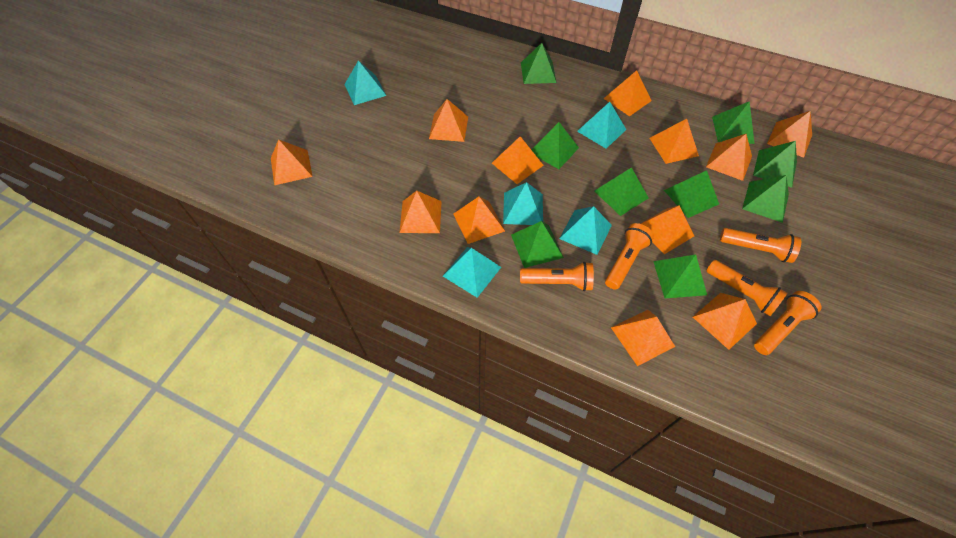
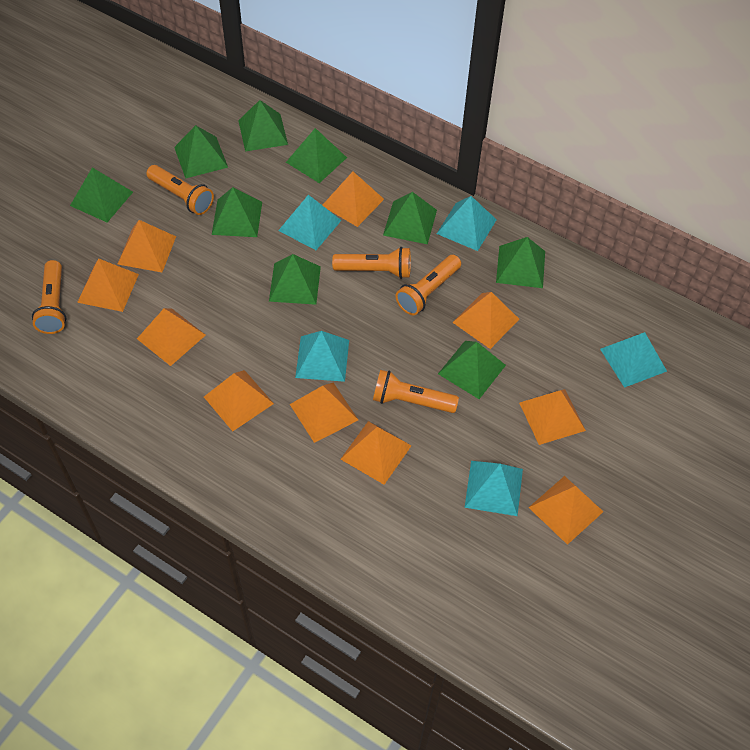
orange pyramid: 12 -> 10

